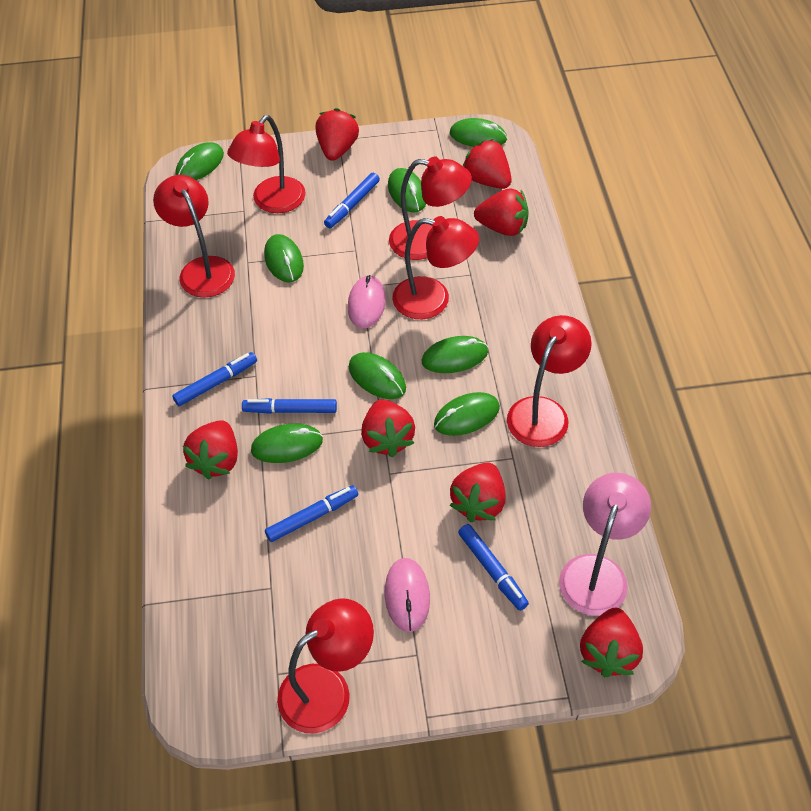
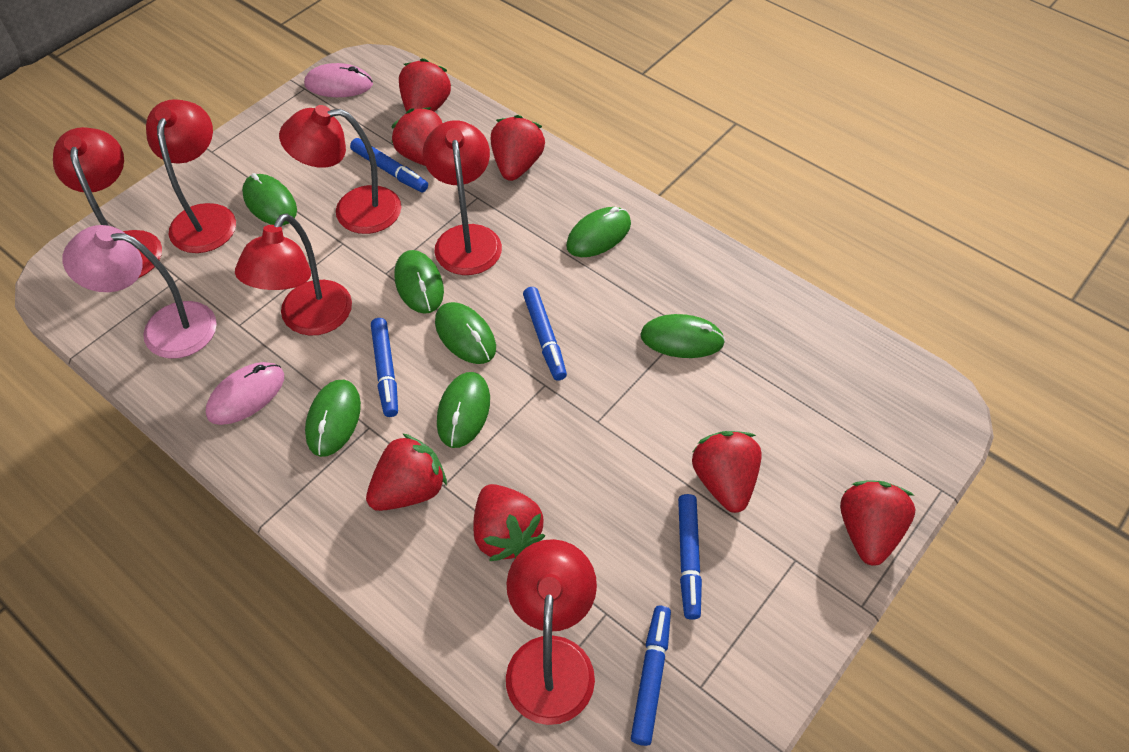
green mouse: 8 -> 7

